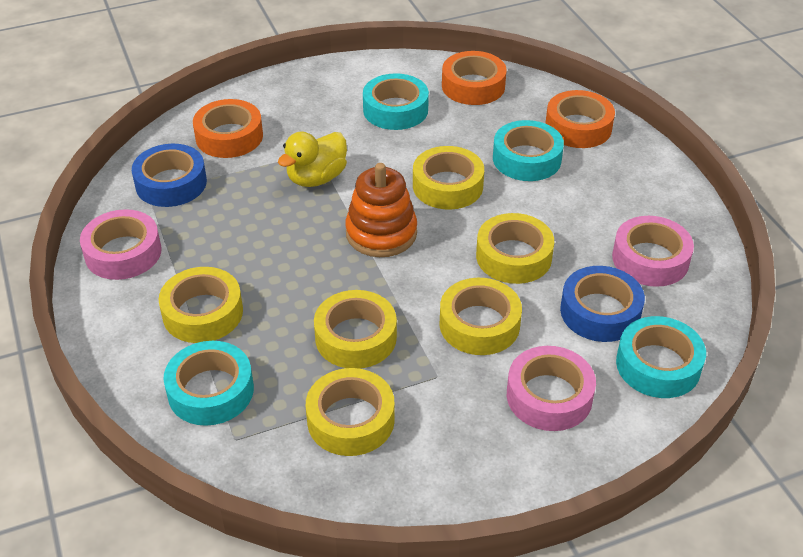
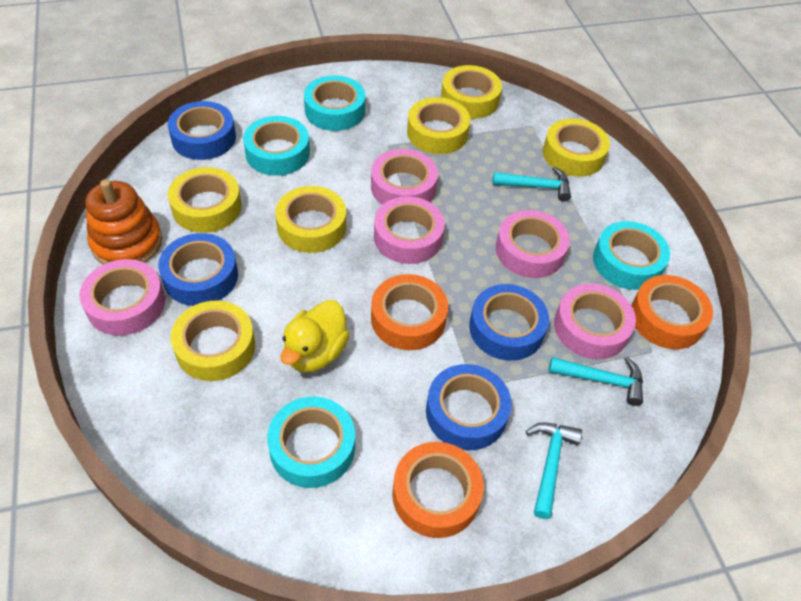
blue tape: 2 -> 4
pink tape: 3 -> 5
turquoise hammer: 0 -> 3

